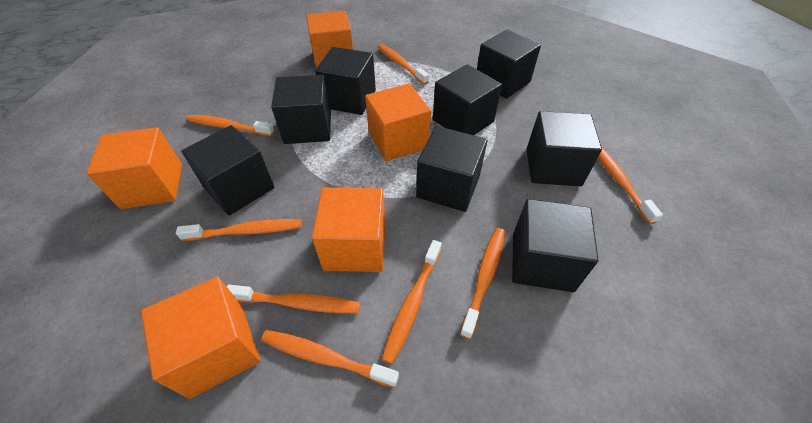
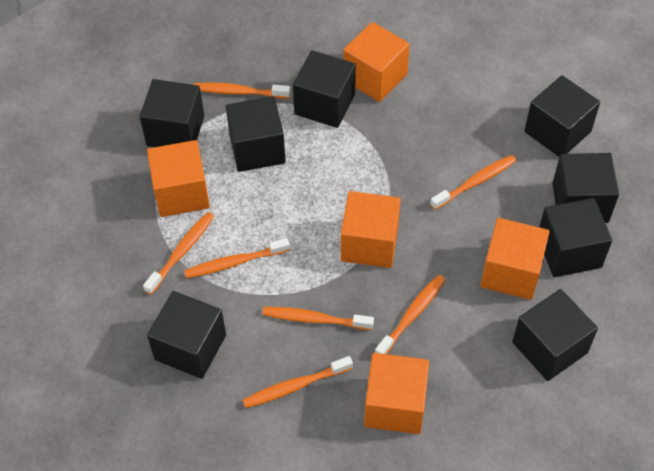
orange toothbrush: 8 -> 7

